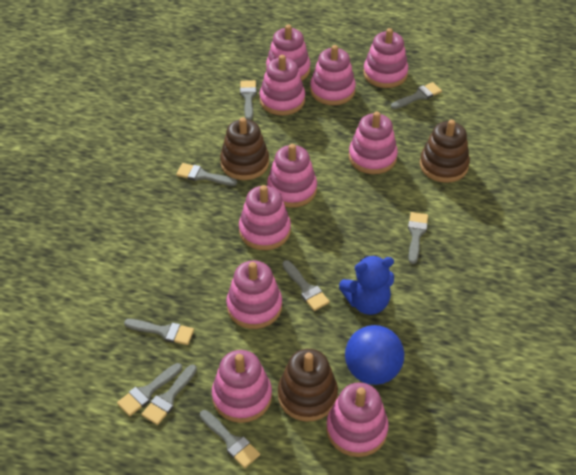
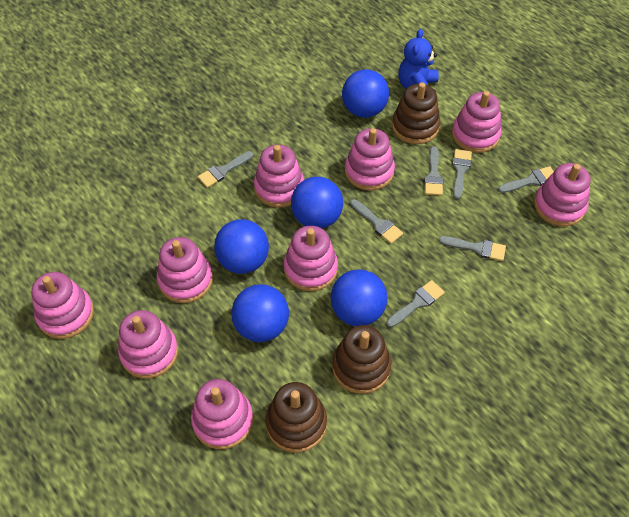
blue ball: 1 -> 5
grey brush: 9 -> 7
pink stacking toy: 10 -> 9

